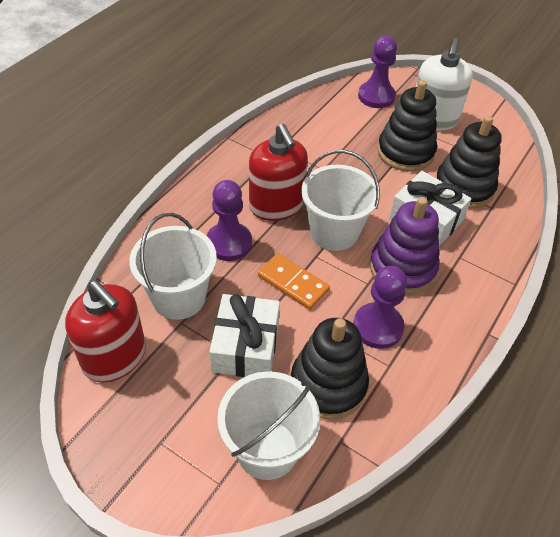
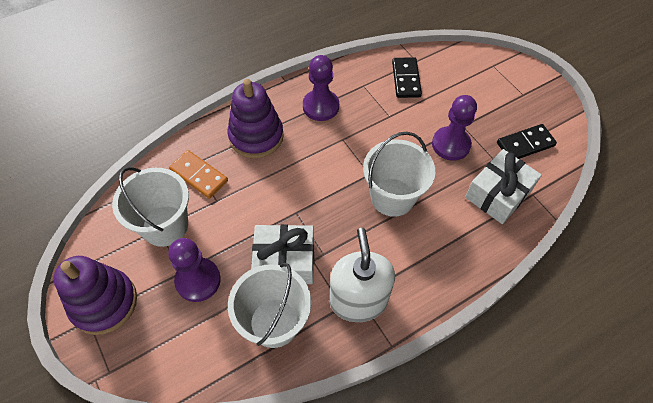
black domino: 0 -> 2
black stacking toy: 3 -> 0
purple stacking toy: 1 -> 2
red soap dispenser: 2 -> 0

